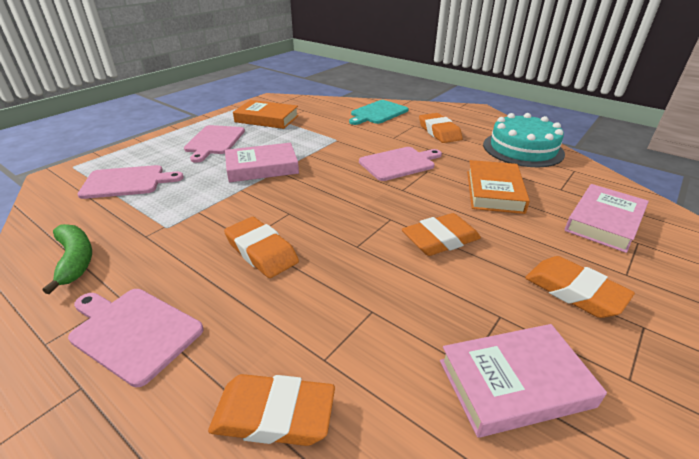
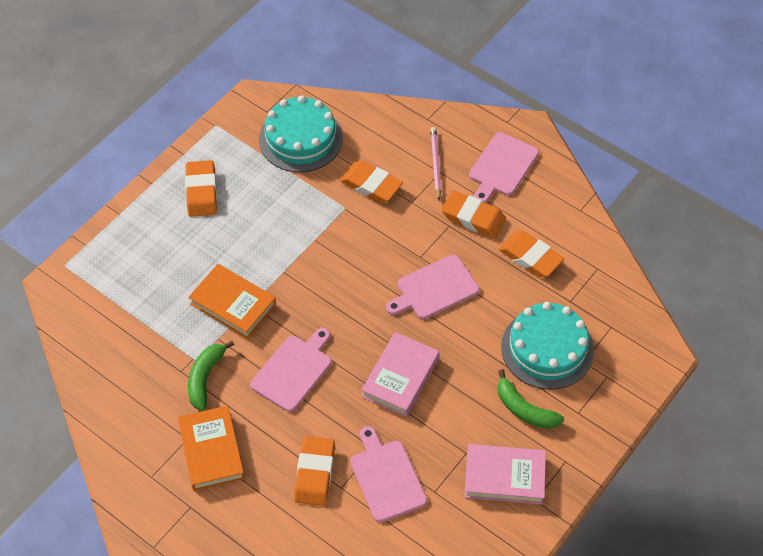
green banana: 1 -> 2
pink book: 3 -> 2
pink pencil: 0 -> 1
turquoise cake: 1 -> 2
turquoise cutting board: 1 -> 0

